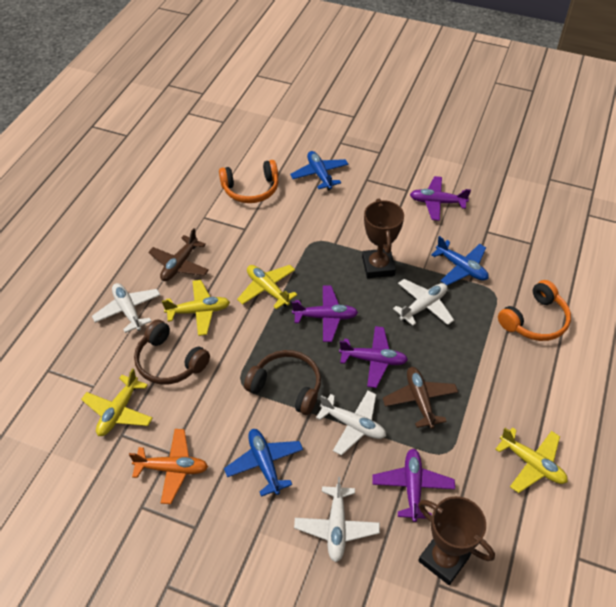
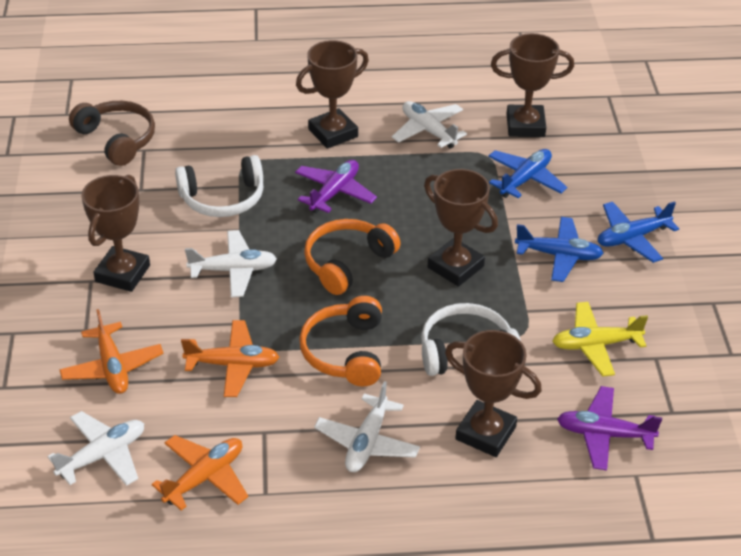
brown headphones: 2 -> 1
brown plane: 2 -> 0
brown trophy: 2 -> 5
orange plane: 1 -> 3
purple plane: 4 -> 2
white headphones: 0 -> 2
yellow plane: 4 -> 1

